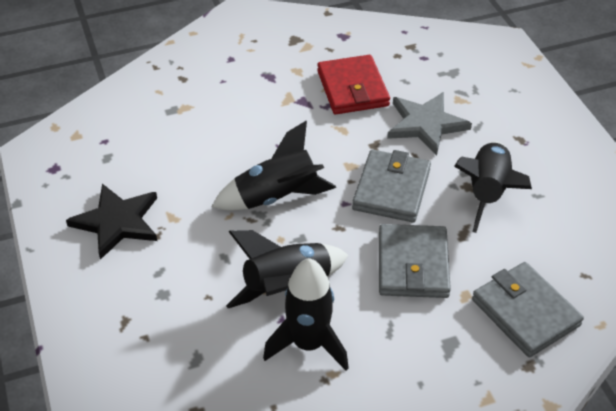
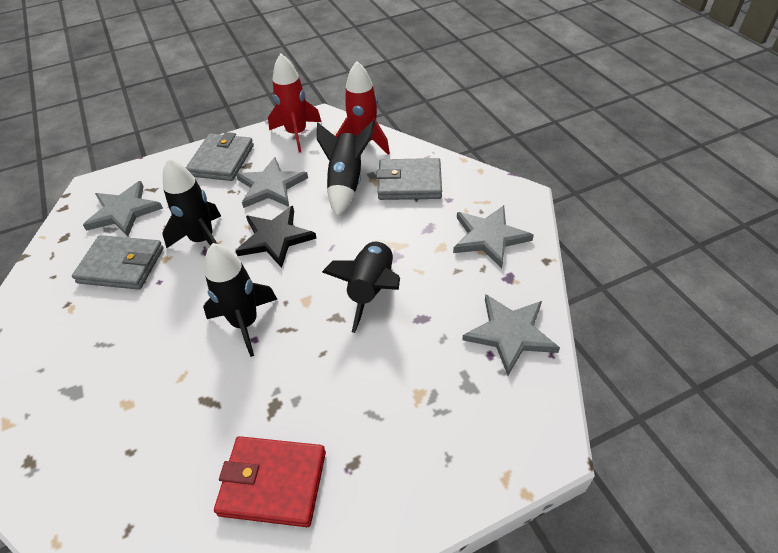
grey star: 1 -> 4
red rocket: 0 -> 2

